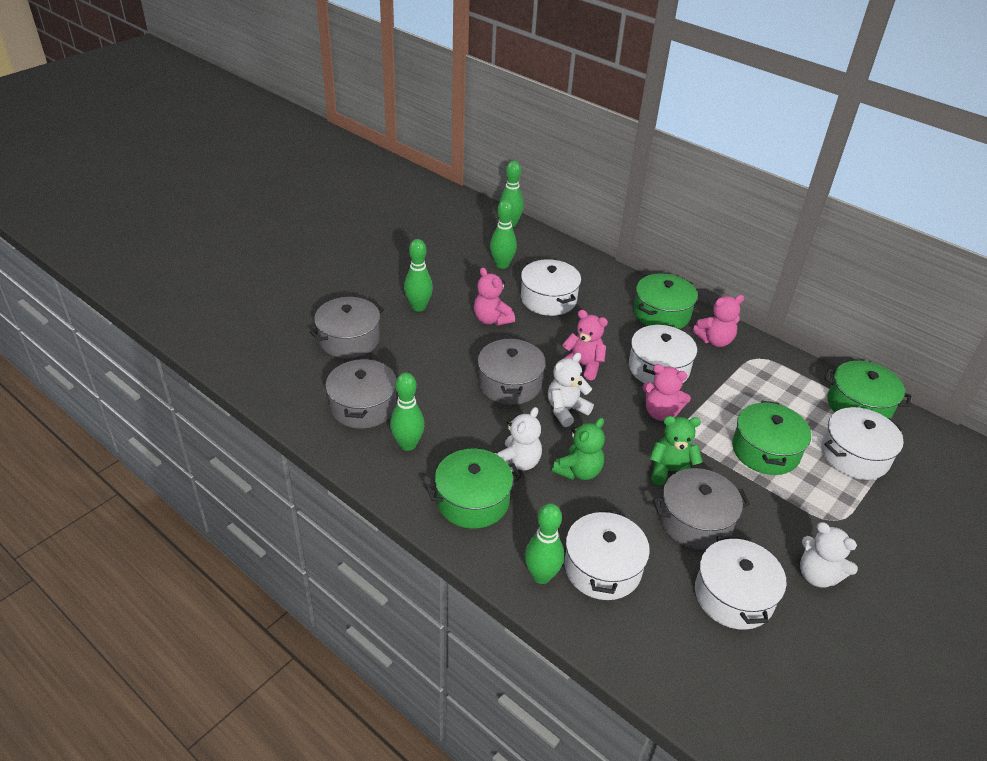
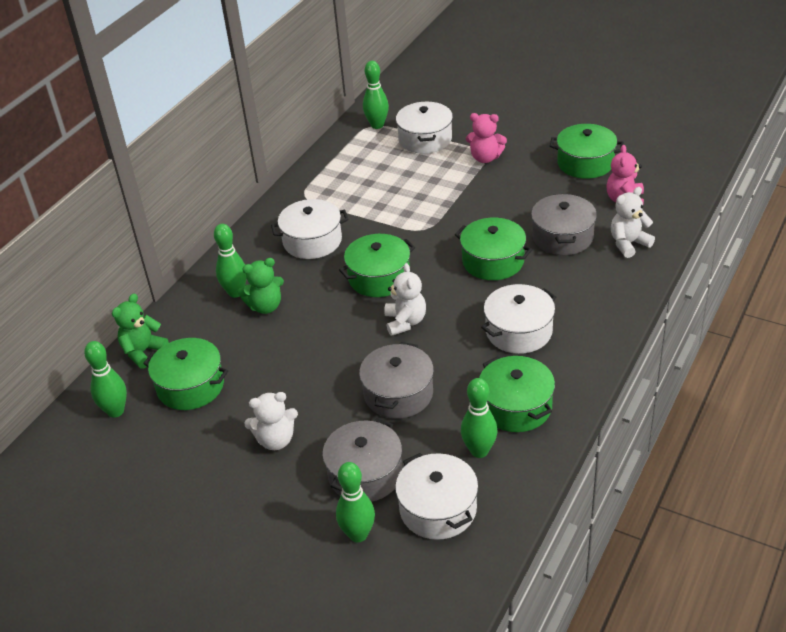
green pot: 4 -> 5
grey pot: 4 -> 3
pink teddy bear: 4 -> 2
white pot: 5 -> 4

